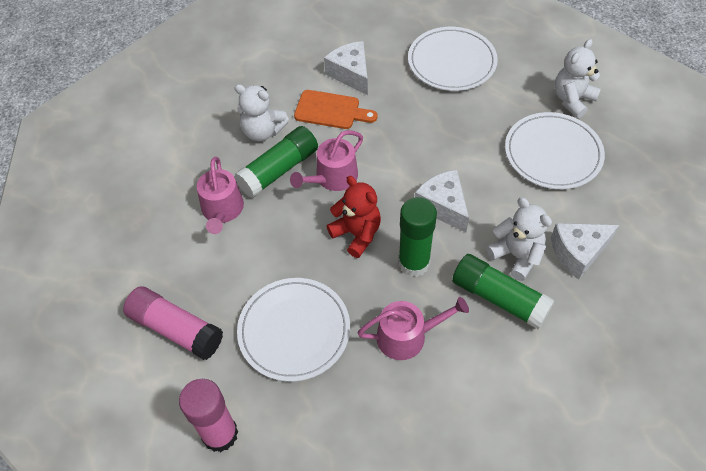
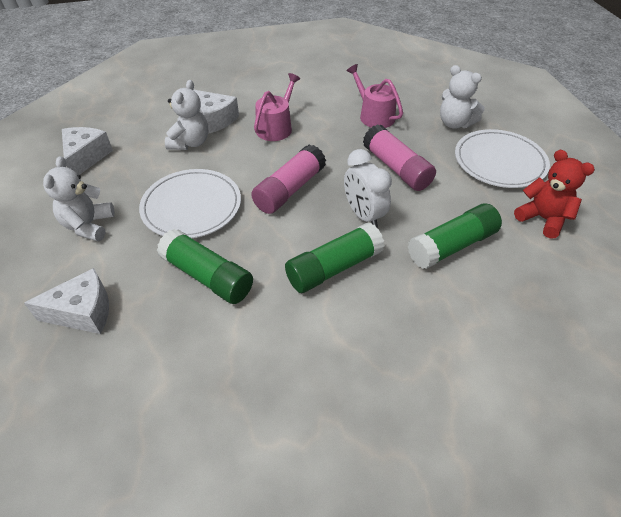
orange cutting board: 1 -> 0
pink watering can: 3 -> 2
white clock: 0 -> 1
white plate: 3 -> 2

